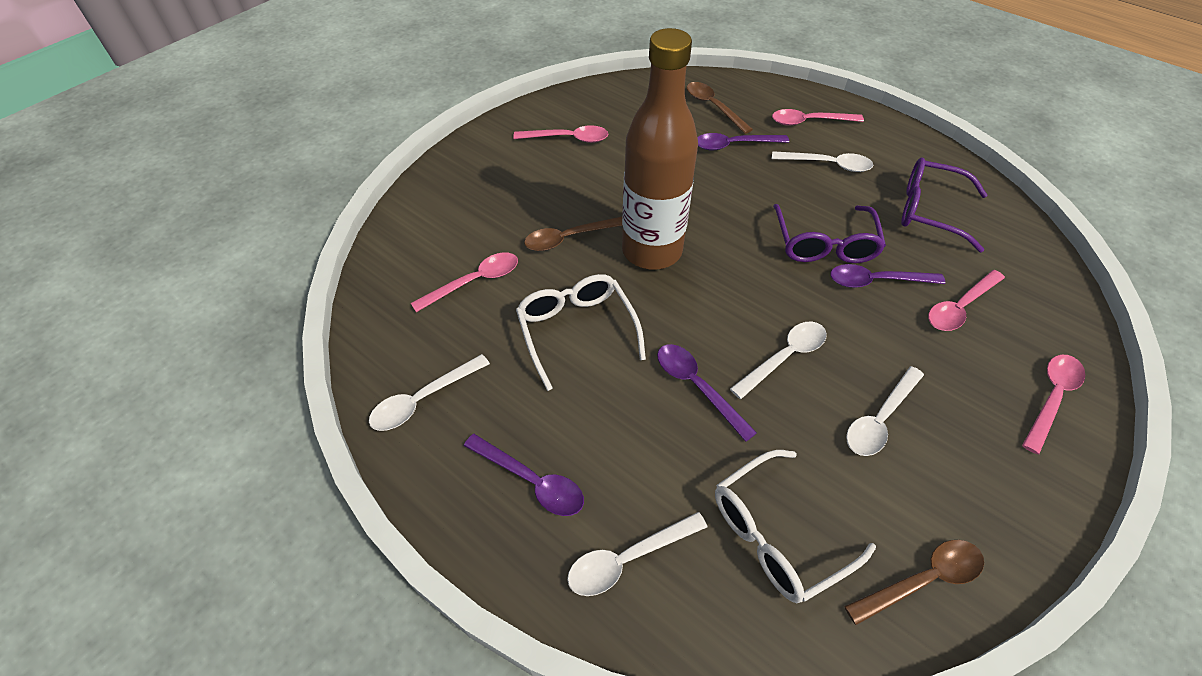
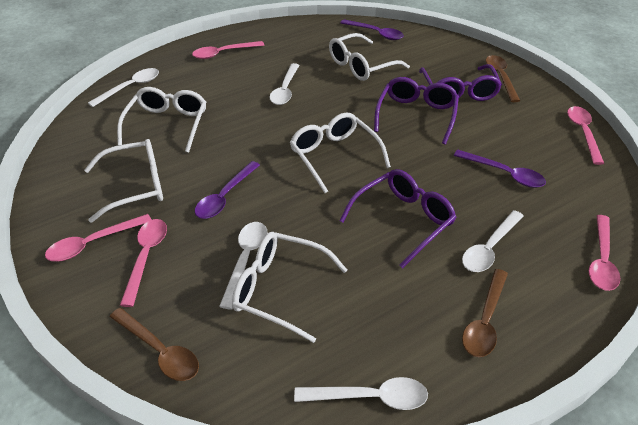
brown bottle: 1 -> 0
purple glasses: 2 -> 3
purple spoon: 4 -> 3
white glasses: 2 -> 5

